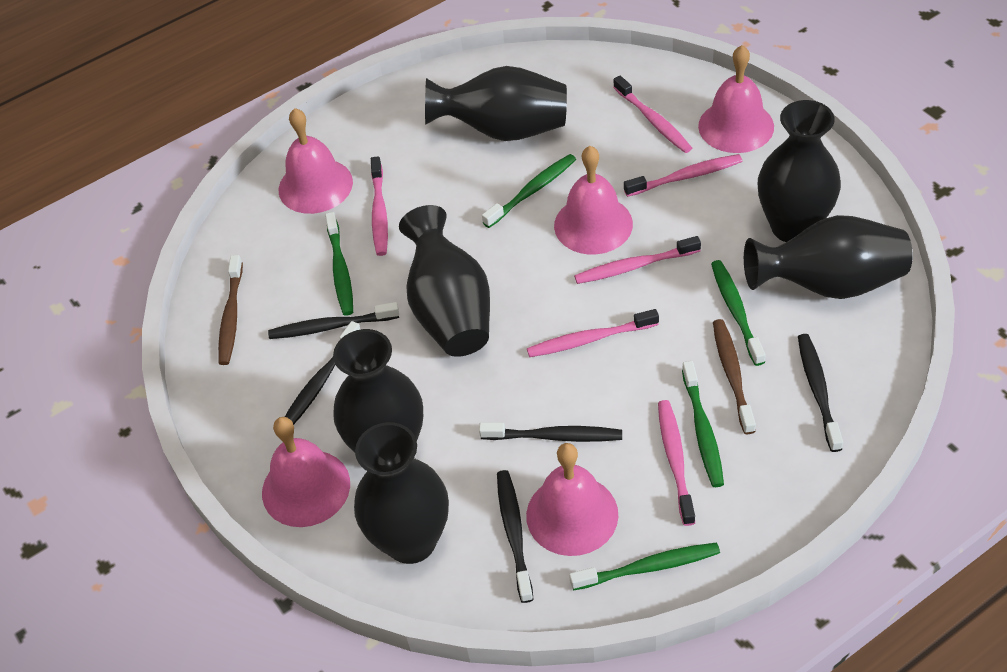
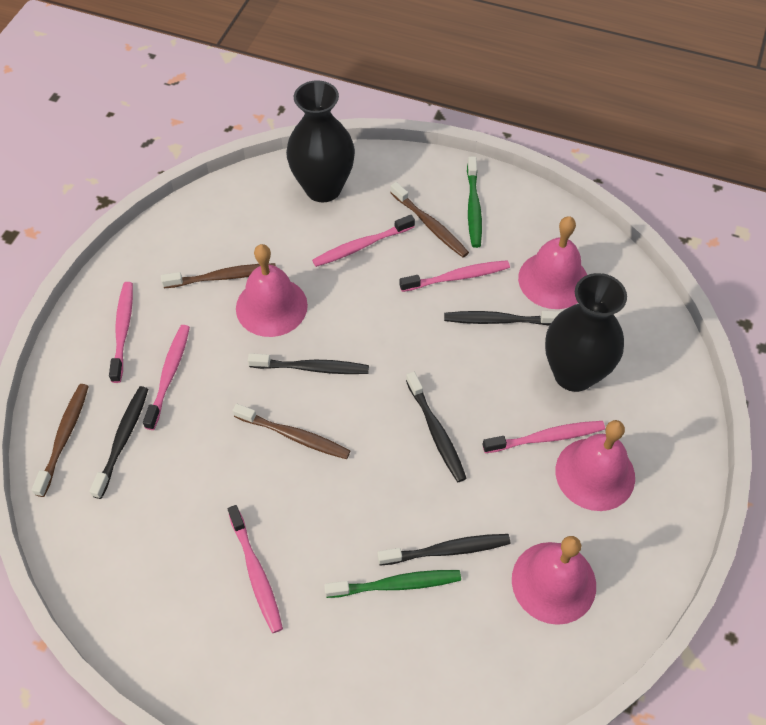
black vase: 6 -> 2
brown toothbrush: 2 -> 4
green toothbrush: 5 -> 2
pink bell: 5 -> 4

